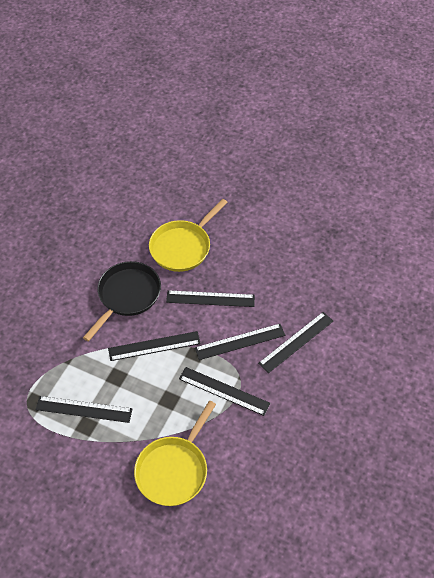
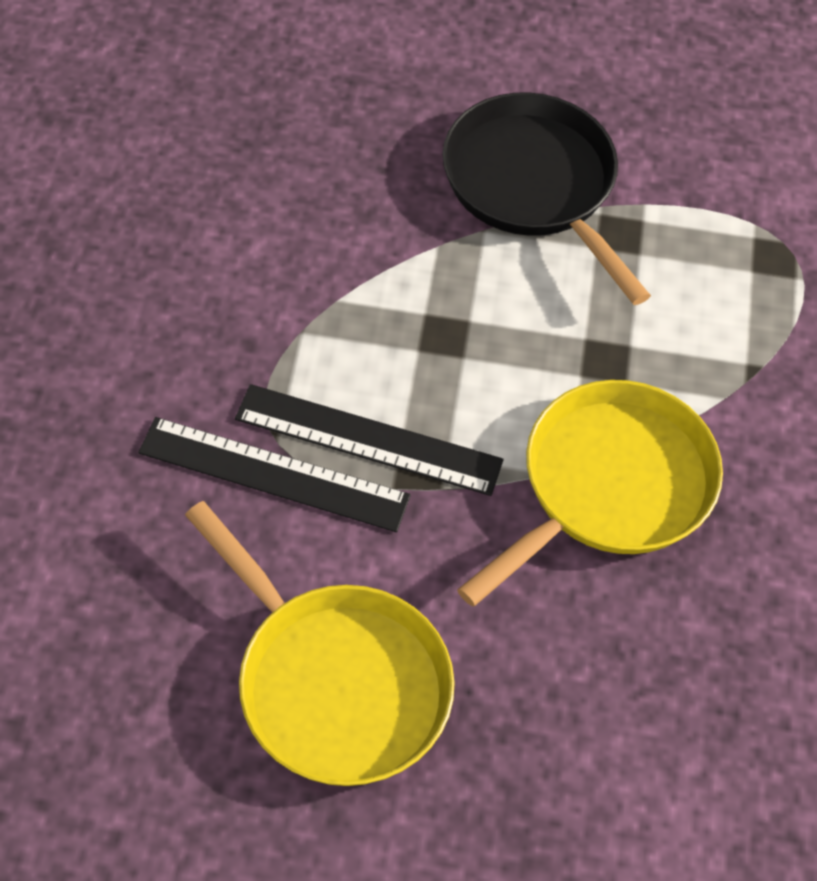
black ruler: 6 -> 2

